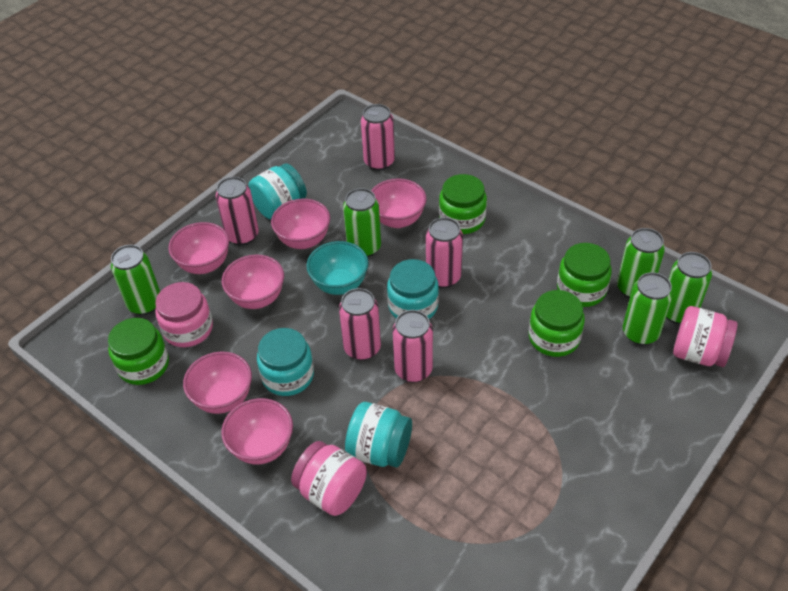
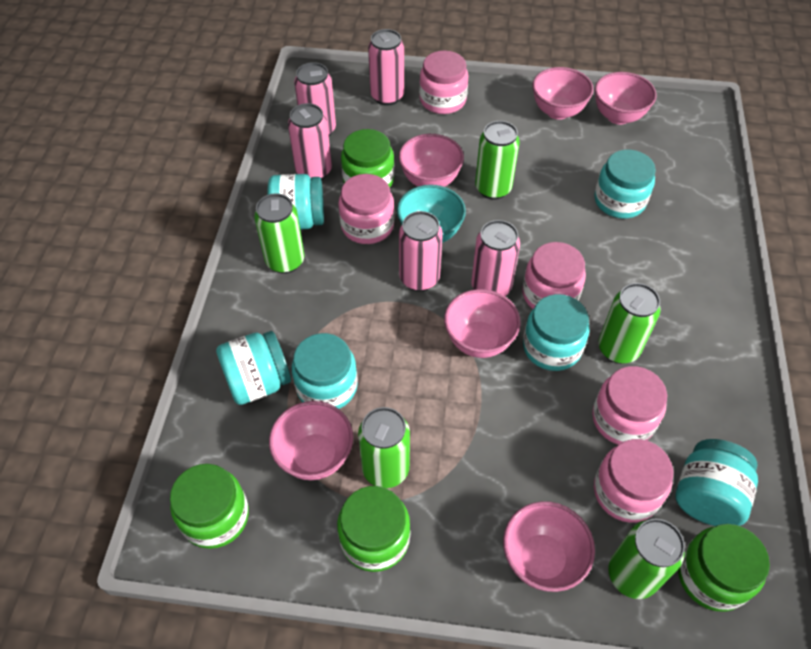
pink jar: 3 -> 5
turquoise jar: 4 -> 6

